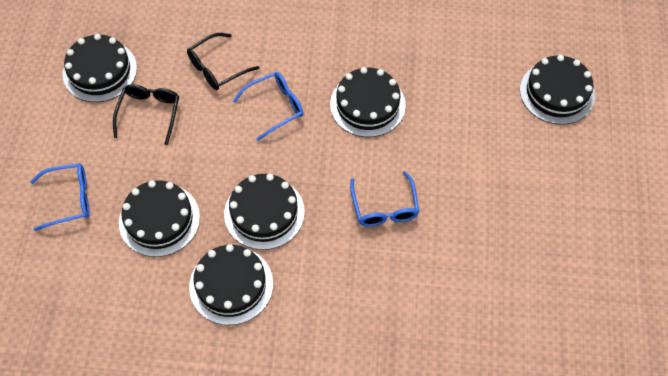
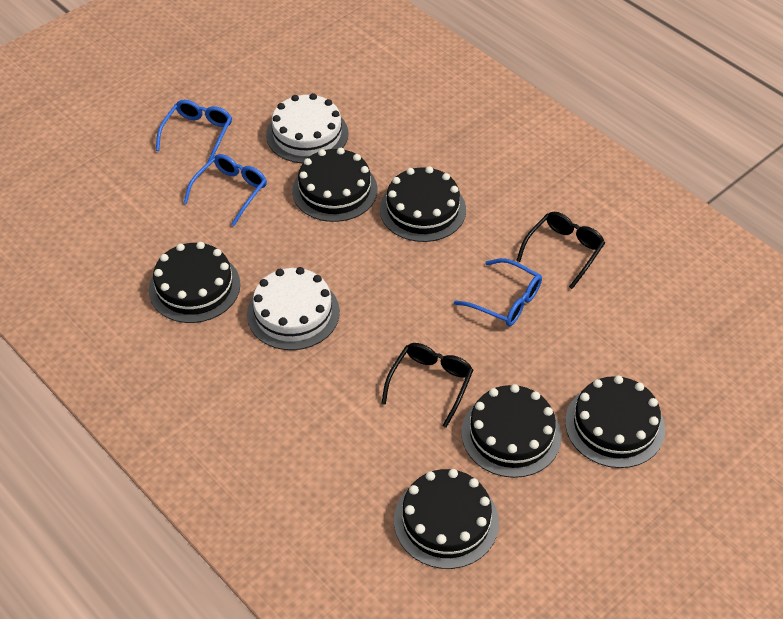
white cake: 0 -> 2

